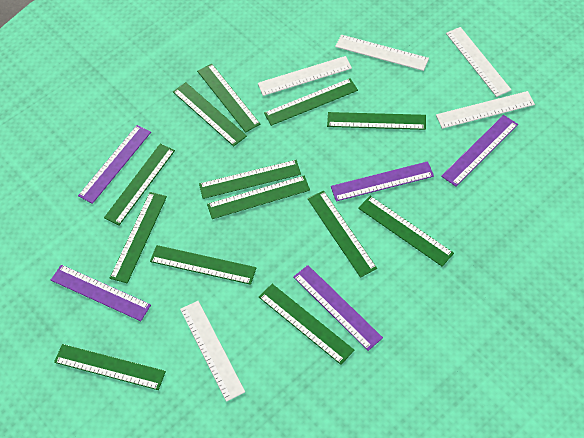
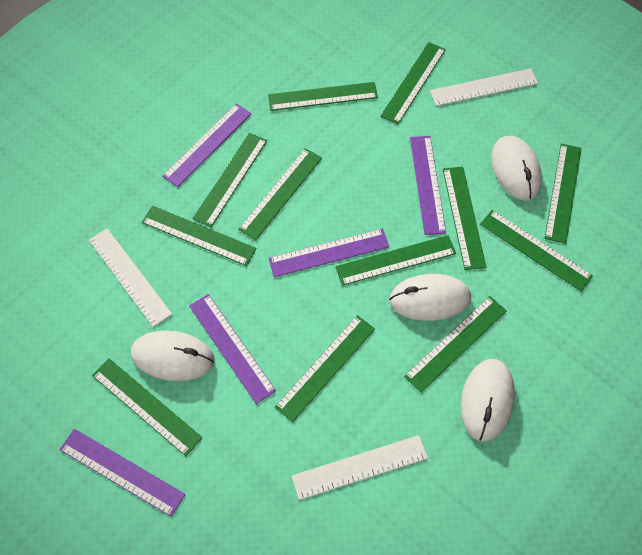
green ruler: 13 -> 12
white mouse: 0 -> 4
white ruler: 5 -> 3

